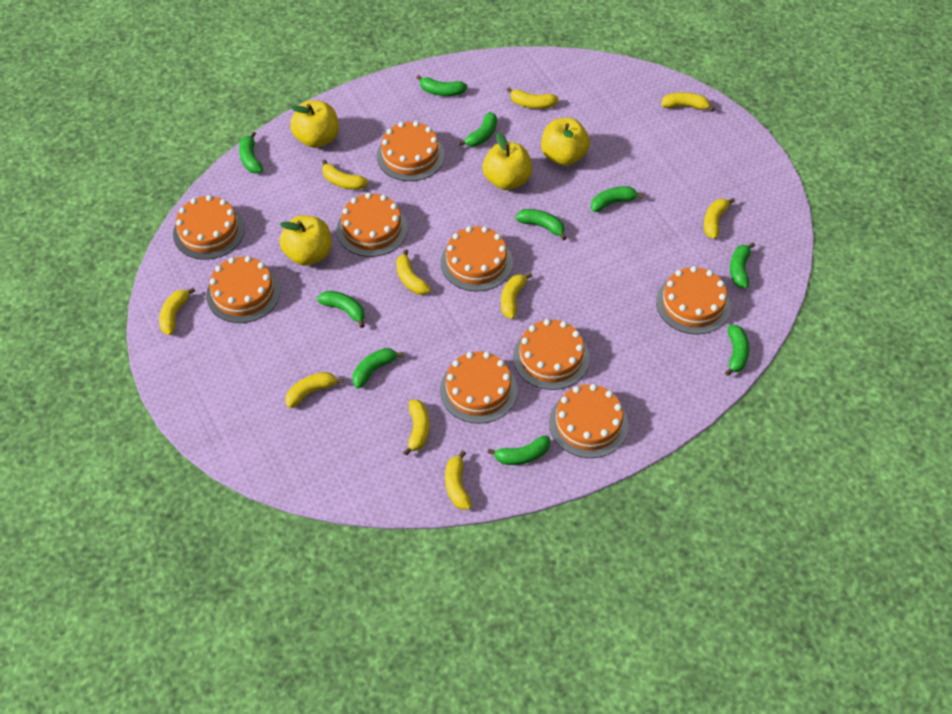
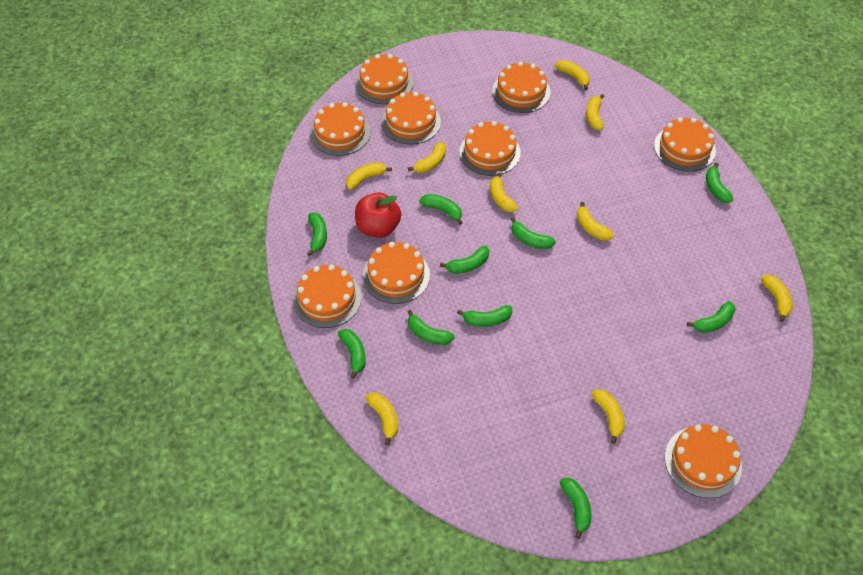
red apple: 0 -> 1
yellow apple: 4 -> 0
yellow banana: 10 -> 9

